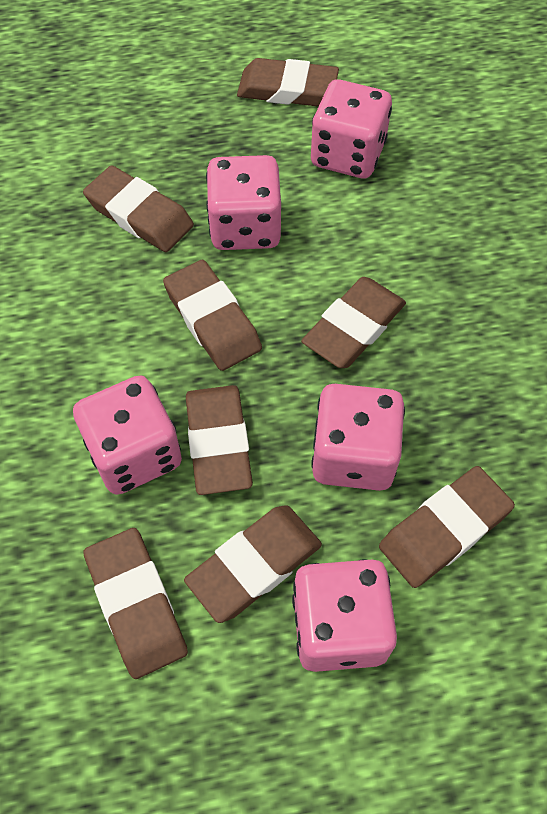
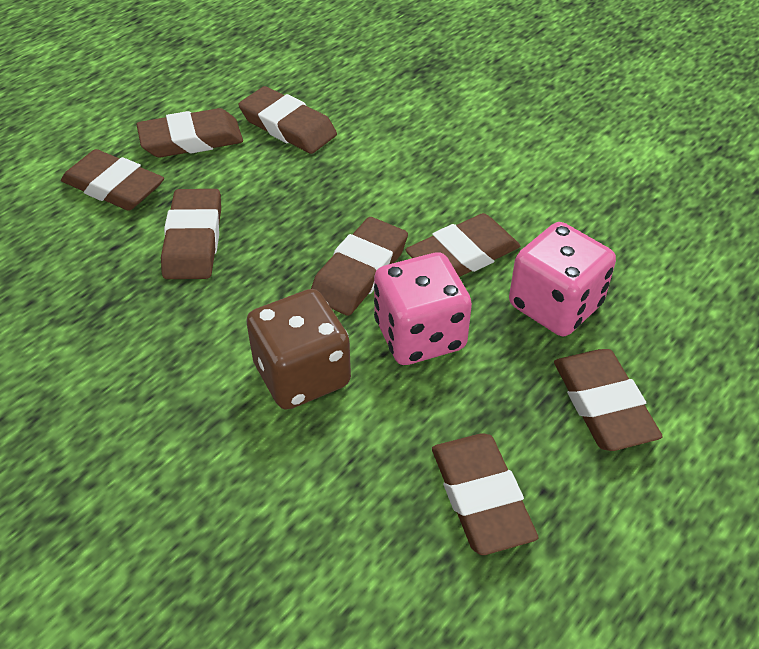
brown dice: 0 -> 1
pink dice: 5 -> 2

